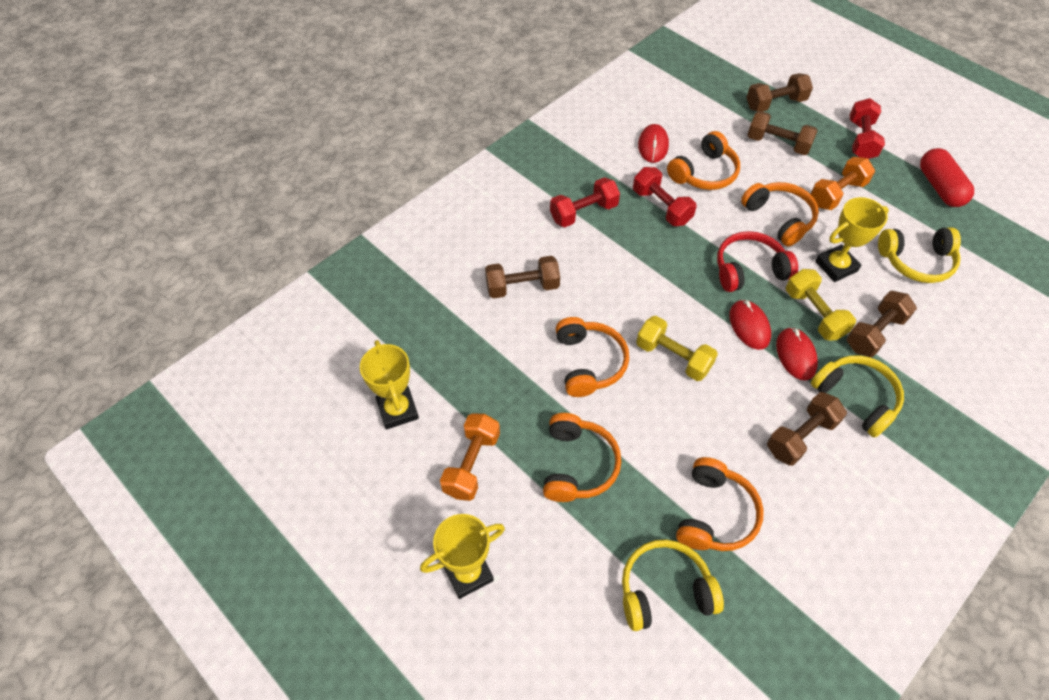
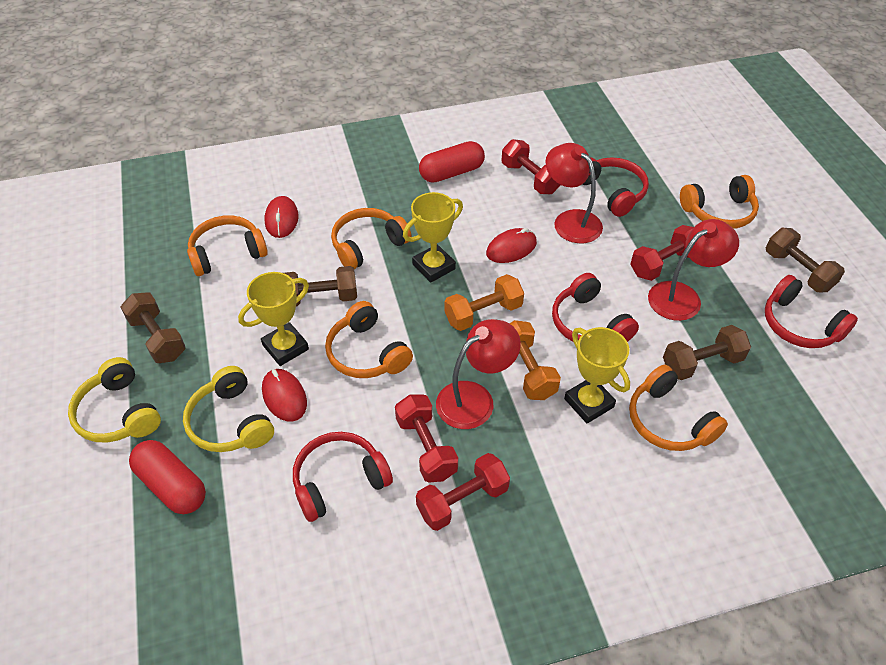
brown dumbbell: 5 -> 4
red capsule: 1 -> 2
red dumbbell: 3 -> 4
red headphones: 1 -> 4
red lamp: 0 -> 3
yellow dumbbell: 2 -> 0
yellow headphones: 3 -> 2

